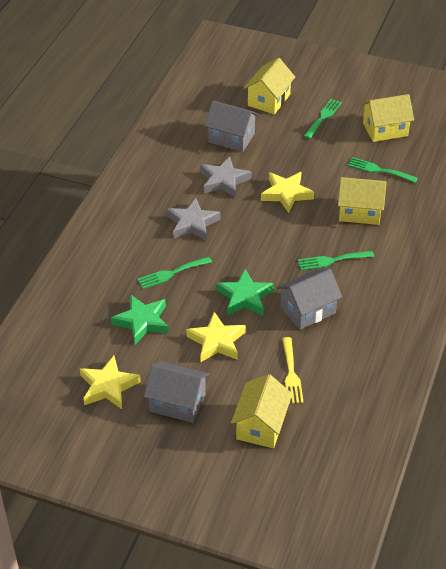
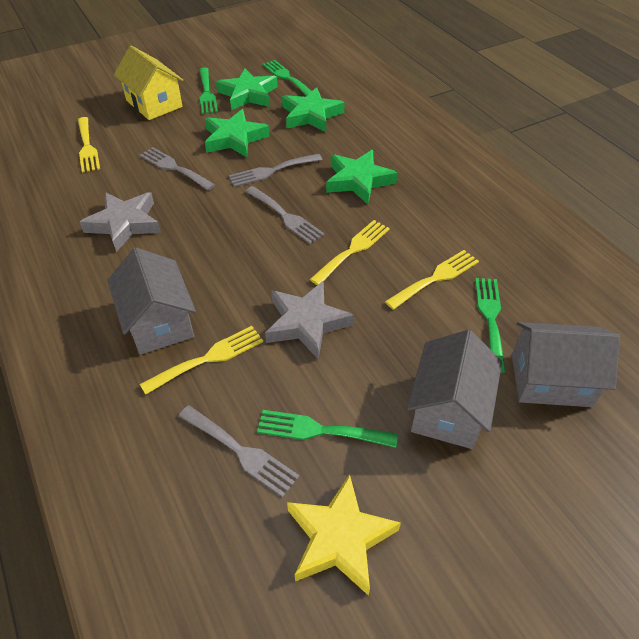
green star: 2 -> 4
grey fork: 0 -> 4
yellow fork: 1 -> 4
yellow house: 4 -> 1
yellow star: 3 -> 1

